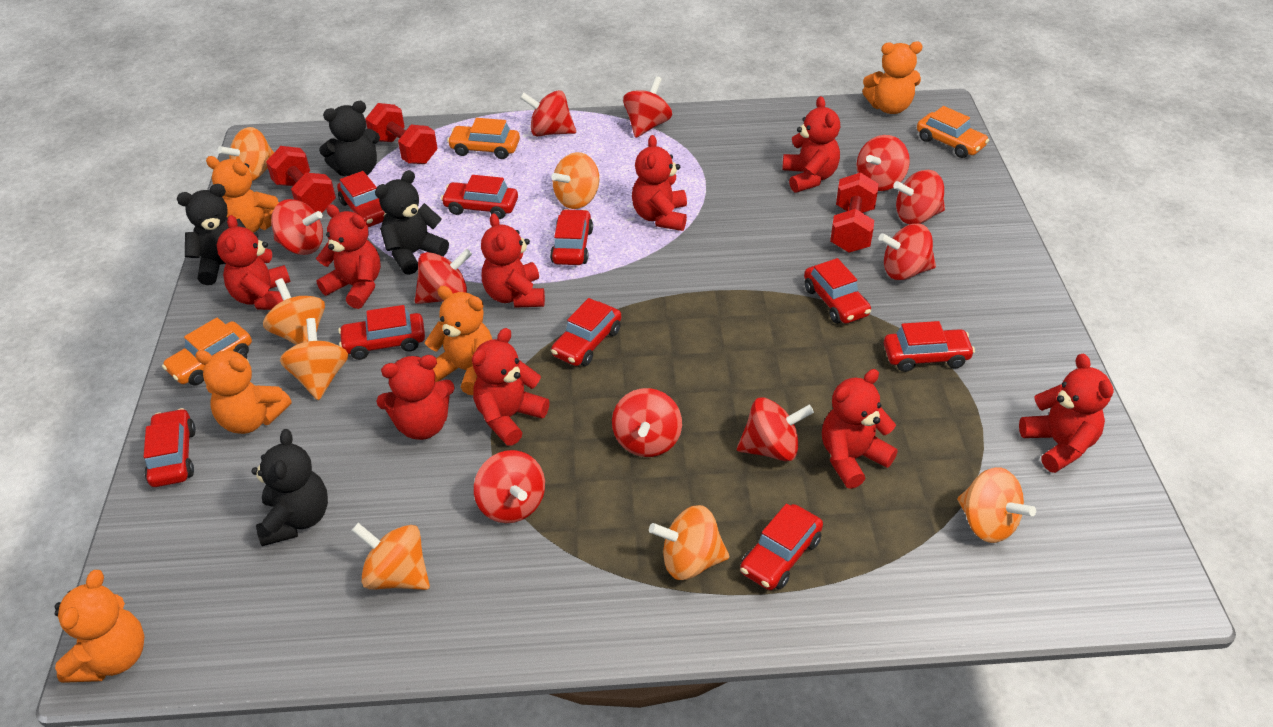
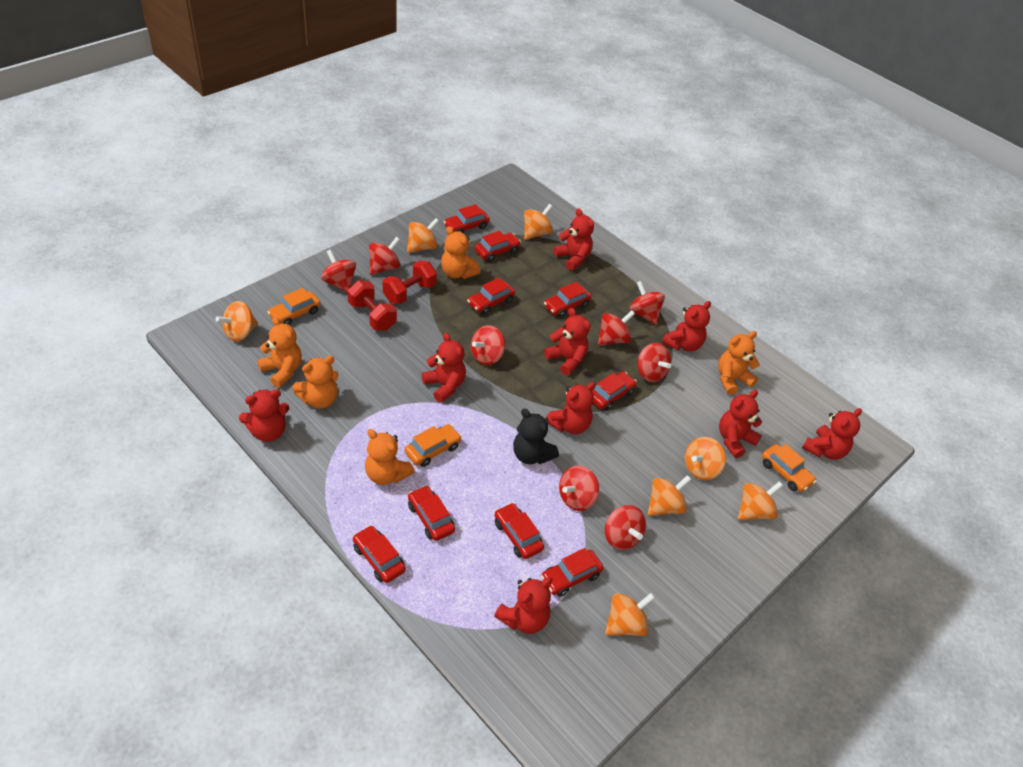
black teddy bear: 4 -> 1
red dumbbell: 3 -> 2
red spinning top: 10 -> 8

